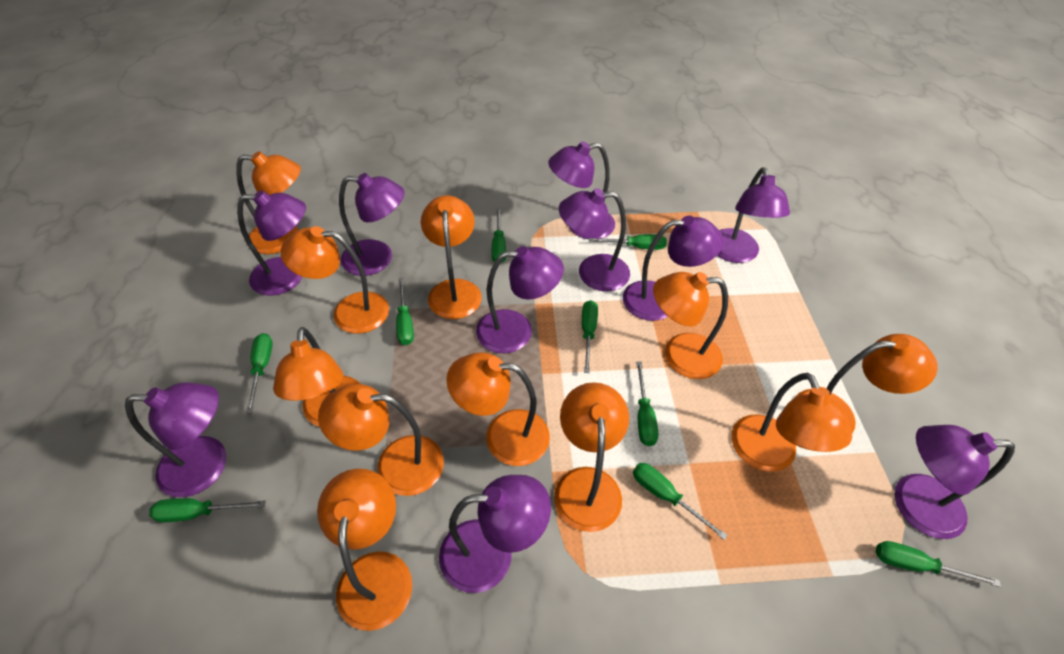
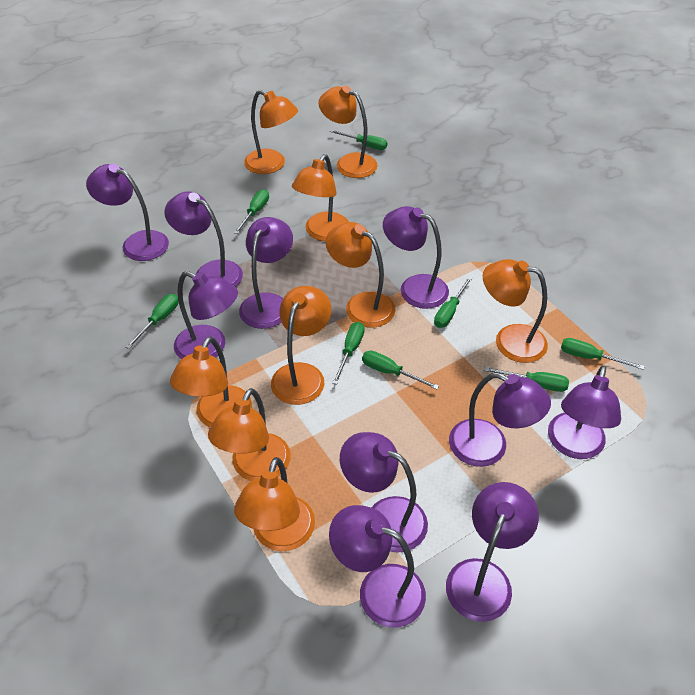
green screwdriver: 9 -> 8
orange lamp: 11 -> 9

